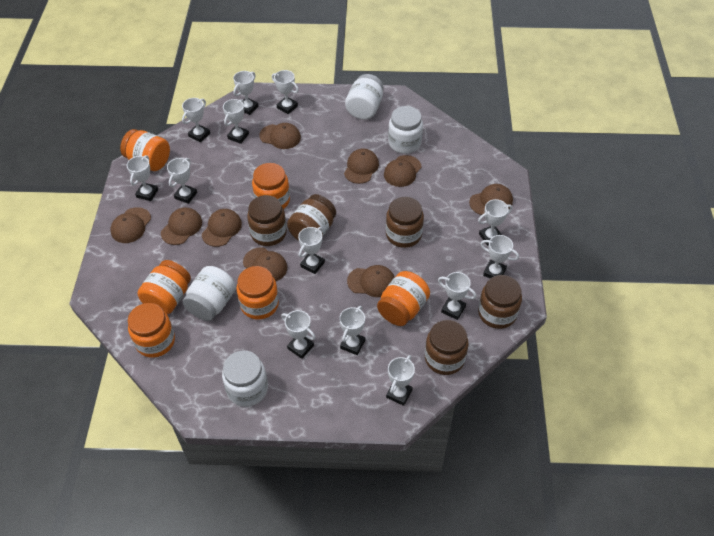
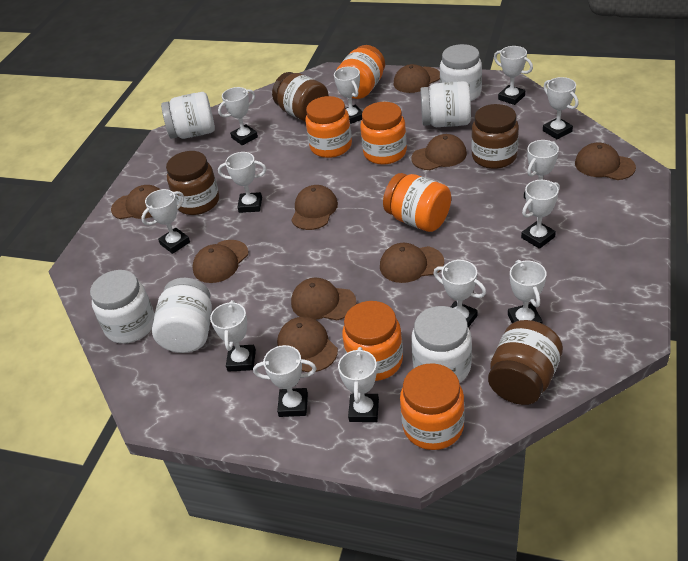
brown jar: 5 -> 4
white jar: 4 -> 6

